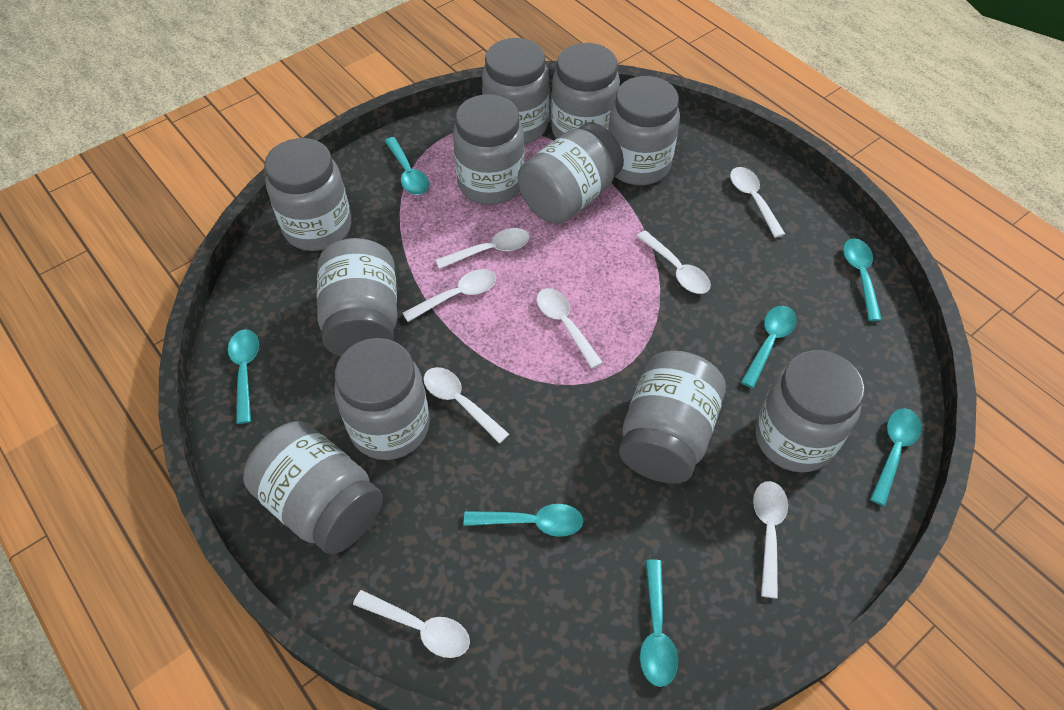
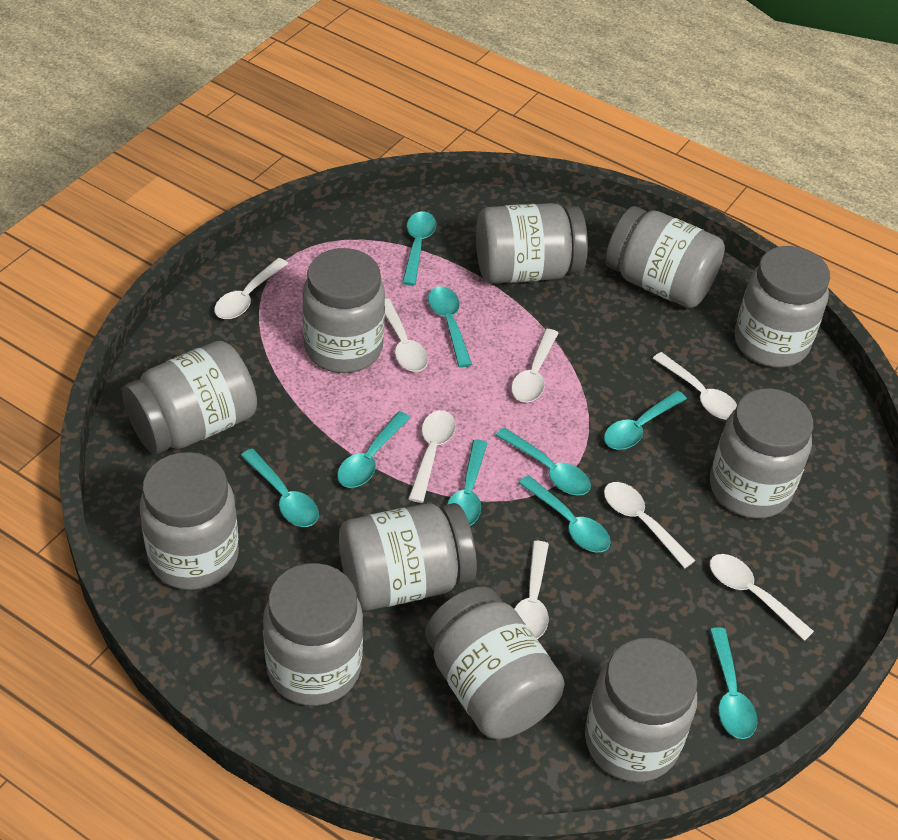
turquoise spoon: 7 -> 9

